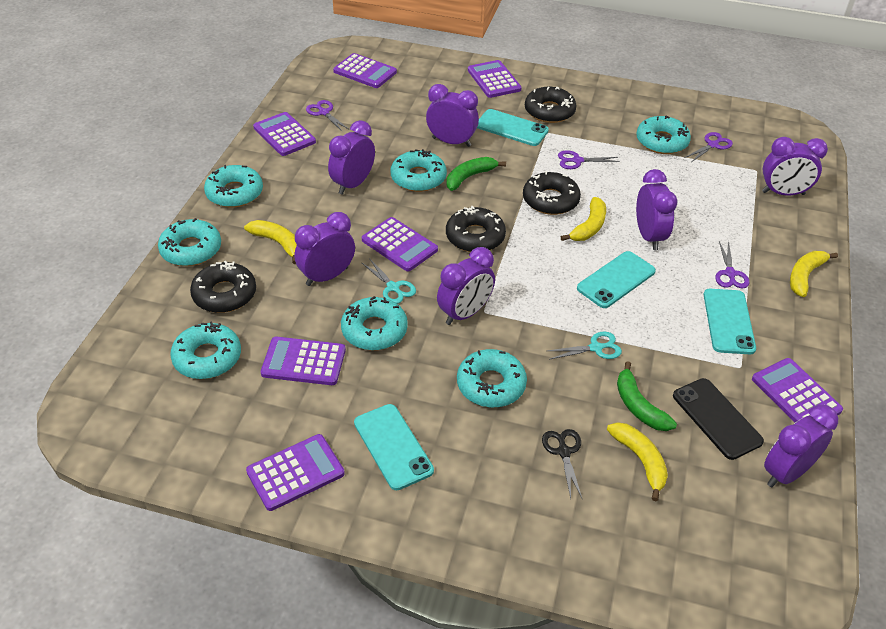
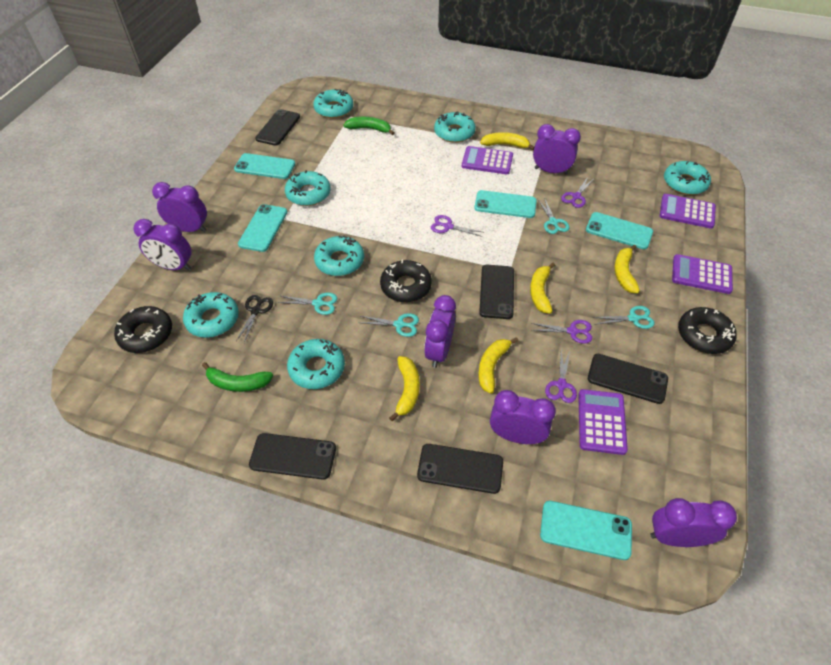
black donut: 4 -> 3
black phone: 1 -> 5
purple calculator: 7 -> 4
purple clock: 7 -> 6
turquoise phone: 4 -> 5
turquoise scissors: 2 -> 4
yellow banana: 4 -> 5

